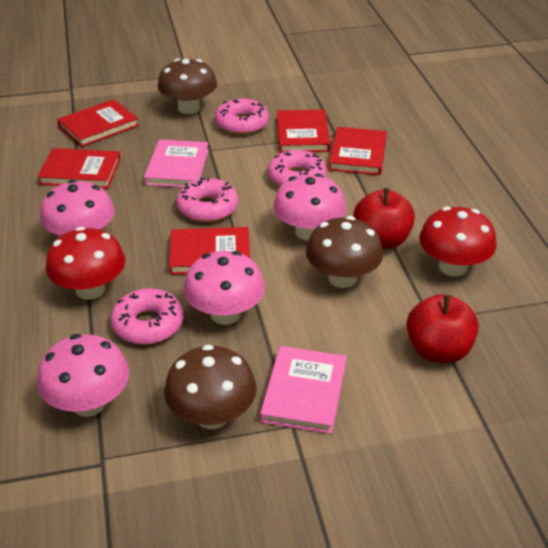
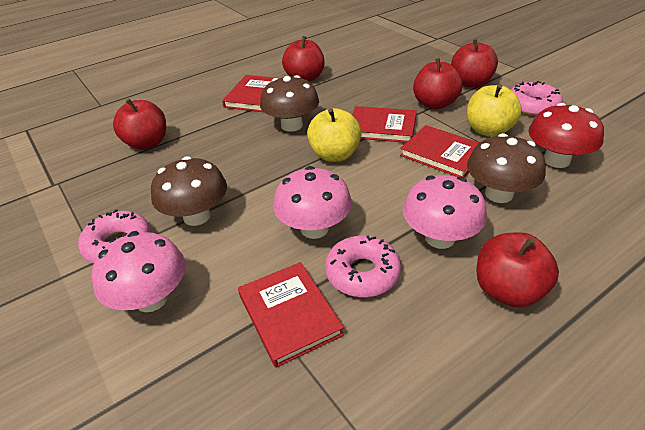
pink book: 2 -> 0
pink donut: 4 -> 3
pink mushroom: 4 -> 3
red apple: 2 -> 5
red book: 5 -> 4
red mushroom: 2 -> 1
yellow apple: 0 -> 2

